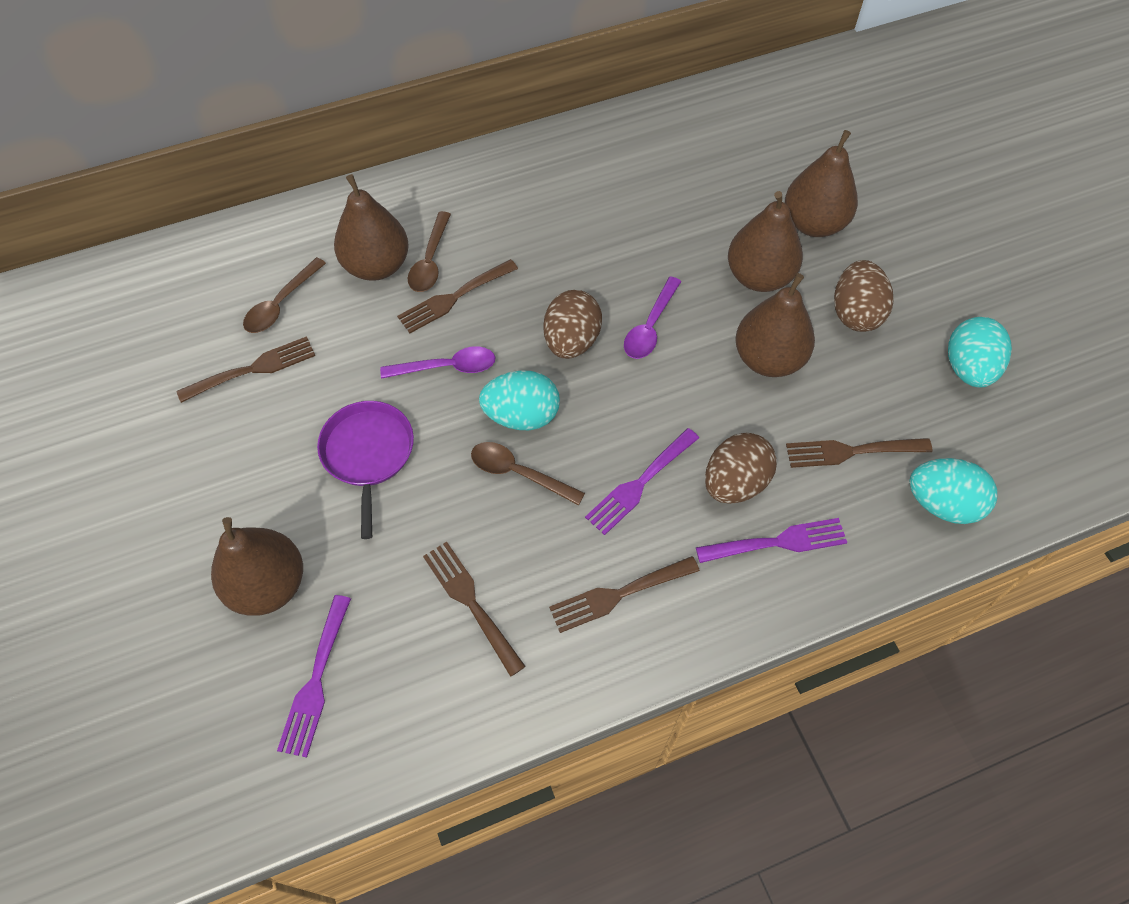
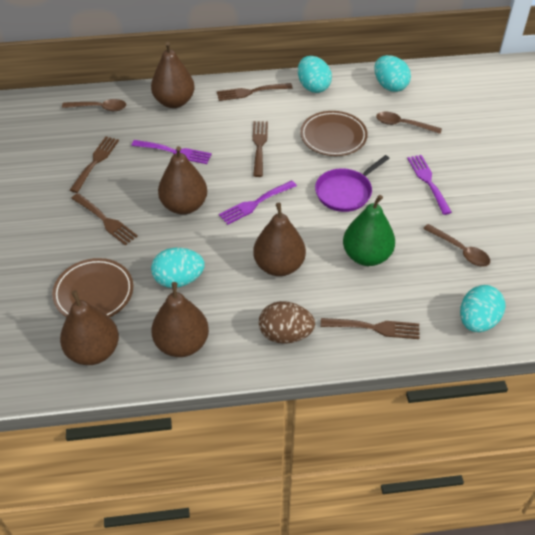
brown egg: 3 -> 1
brown plate: 0 -> 2
green pear: 0 -> 1
purple spoon: 2 -> 0
turquoise egg: 3 -> 4

